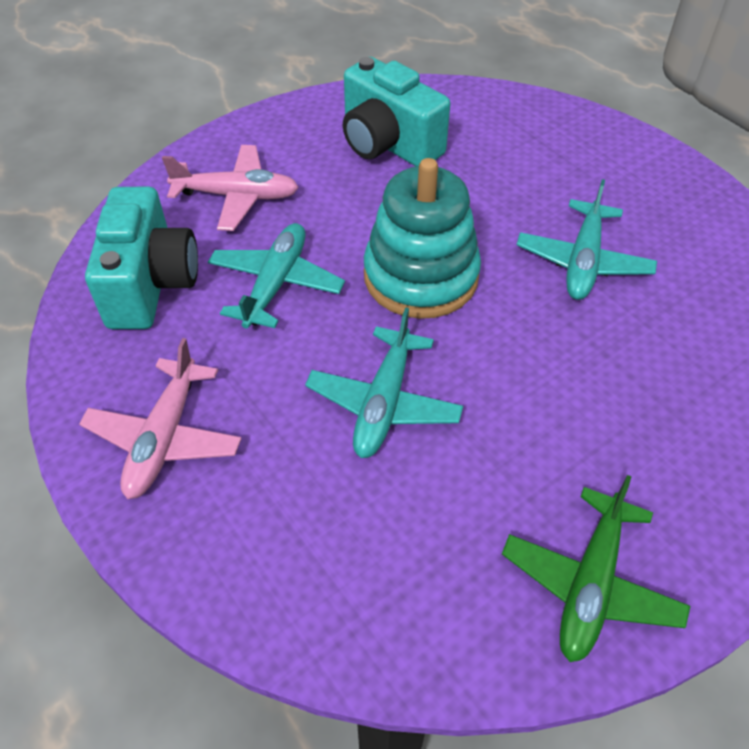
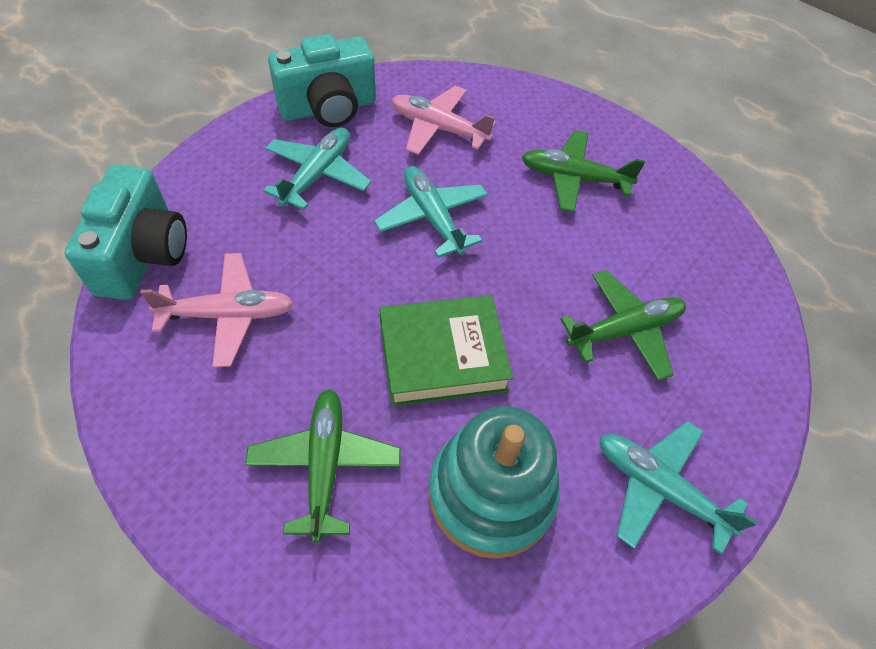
green book: 0 -> 1
green plane: 1 -> 3

